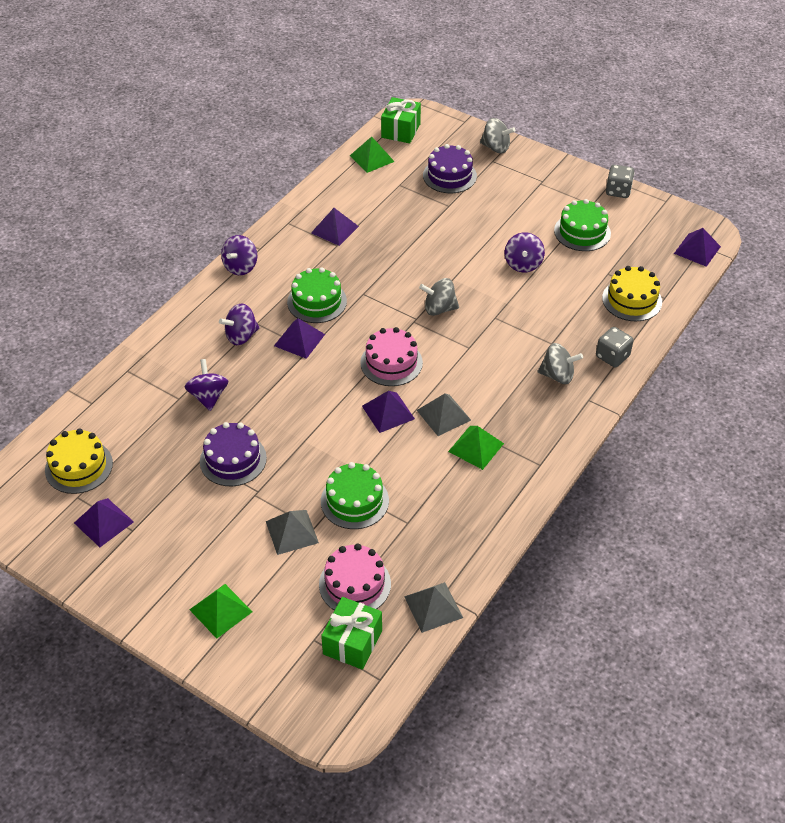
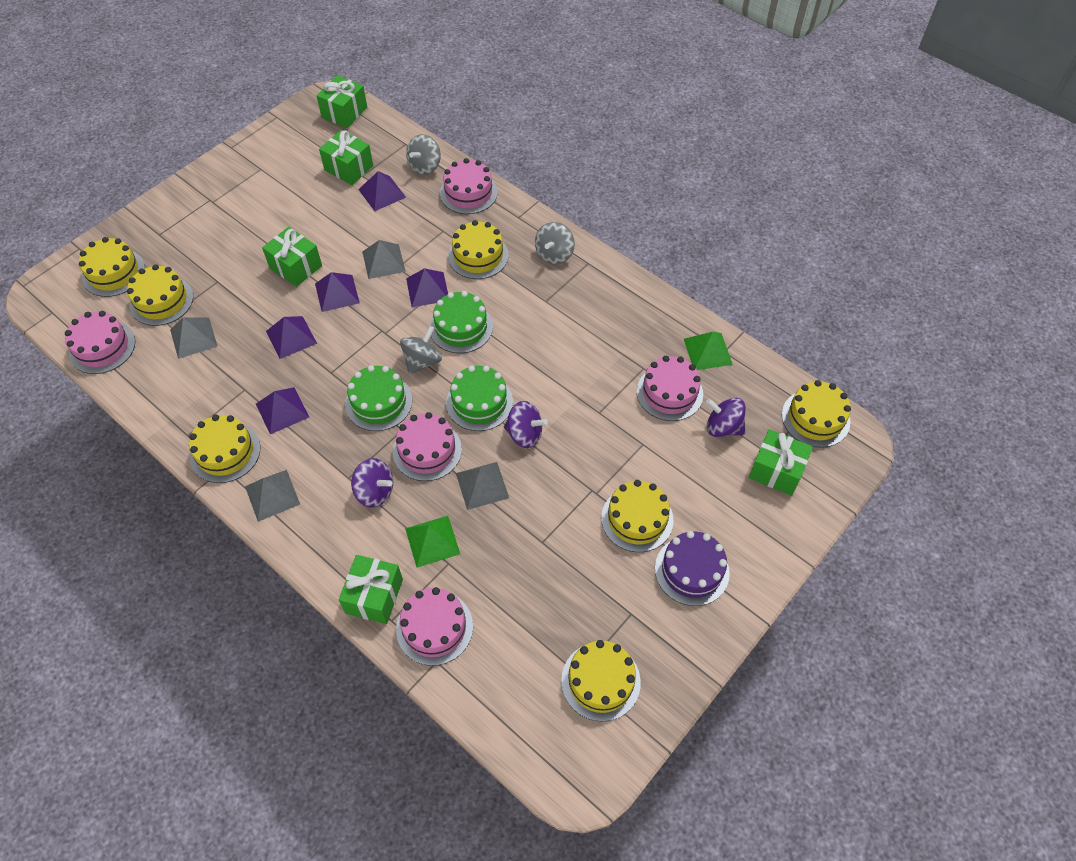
green gift: 2 -> 5
green pyramid: 3 -> 2
grey dice: 2 -> 0
grey pyramid: 3 -> 4
pink cake: 2 -> 5
purple cake: 2 -> 1
purple spinning top: 4 -> 3
yellow cake: 2 -> 7

